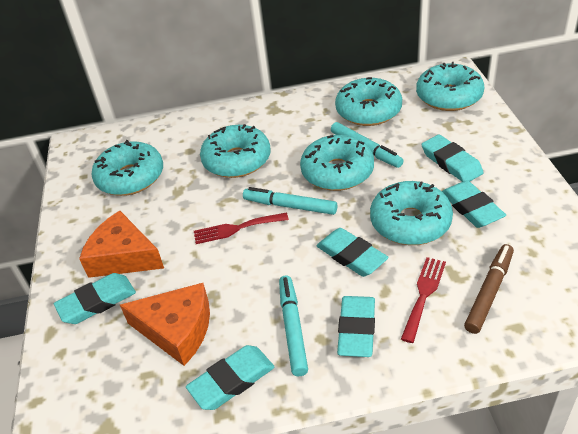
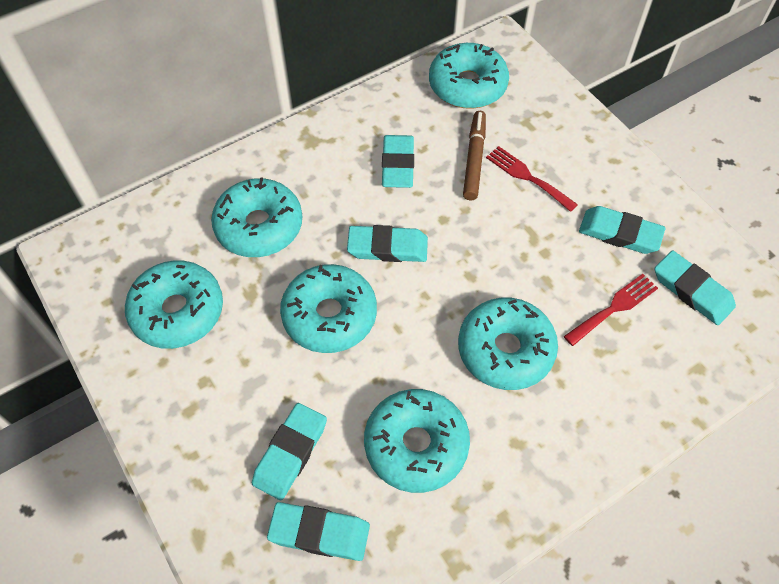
orange cheese: 2 -> 0
turquoise marker: 3 -> 0

